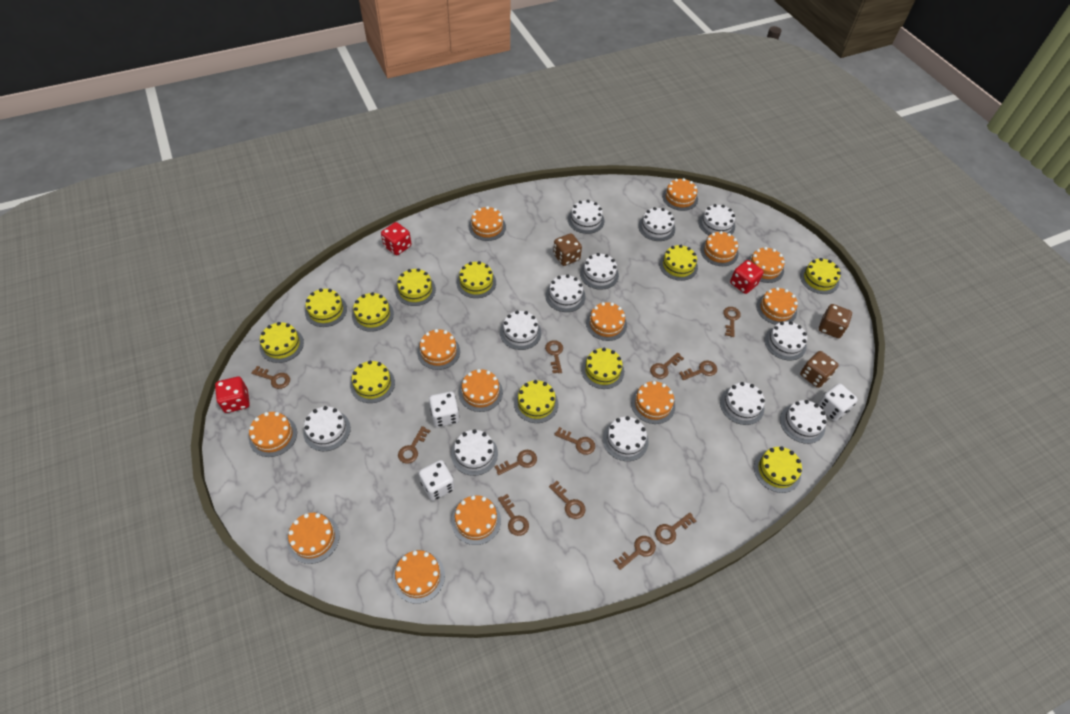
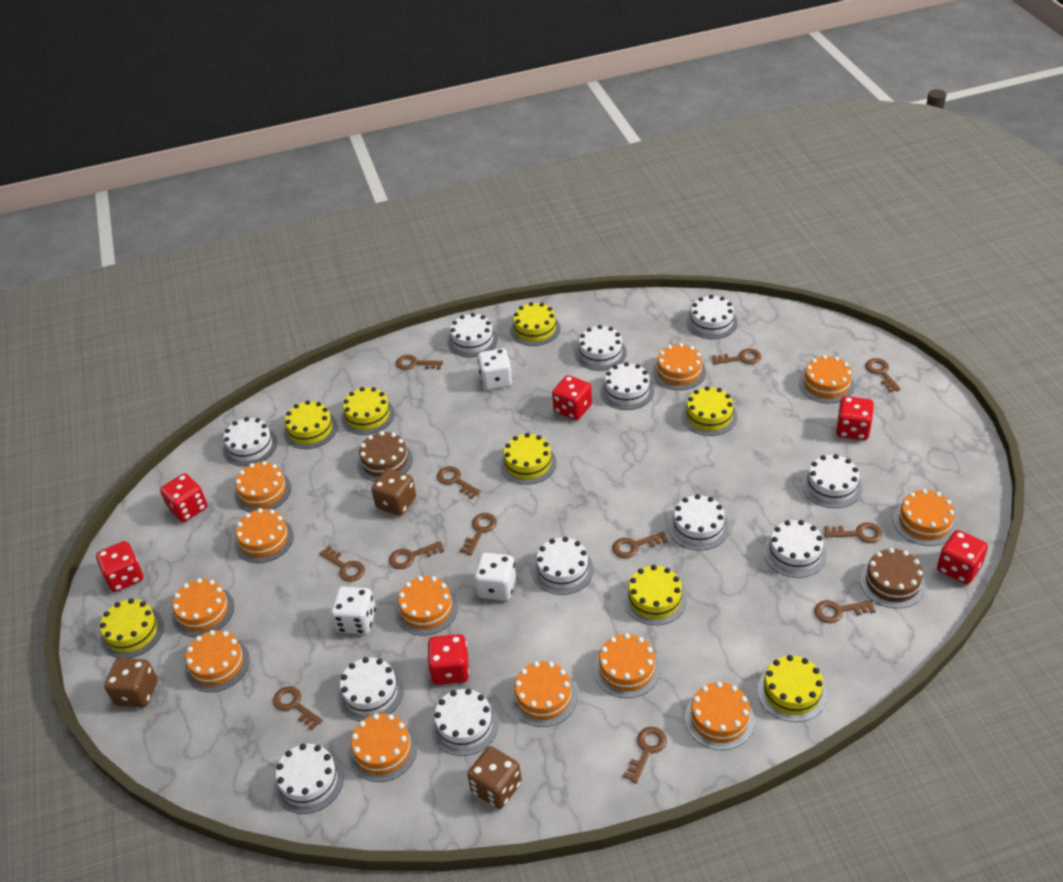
brown cake: 0 -> 2
orange cake: 13 -> 12
red dice: 3 -> 6
yellow cake: 11 -> 8

